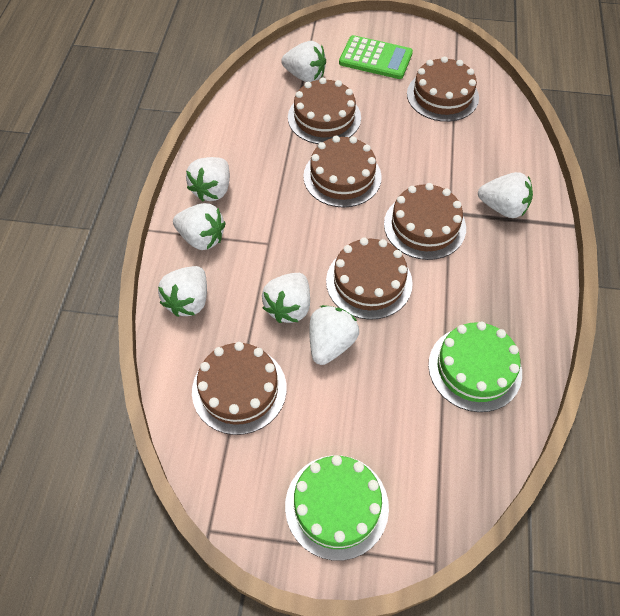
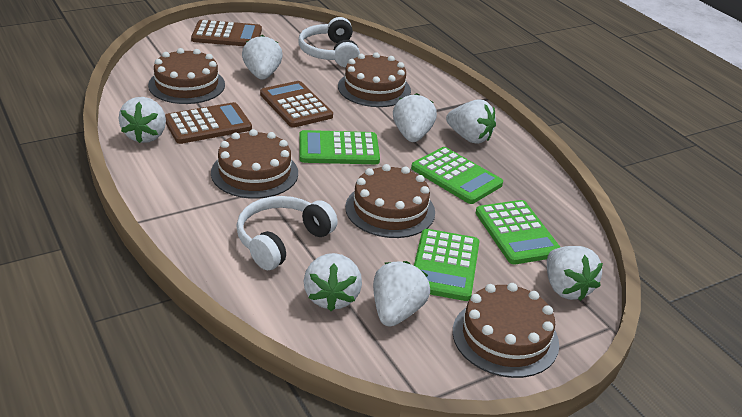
brown cake: 6 -> 5
brown calculator: 0 -> 3
green cake: 2 -> 0
green calculator: 1 -> 4
white headphones: 0 -> 2

